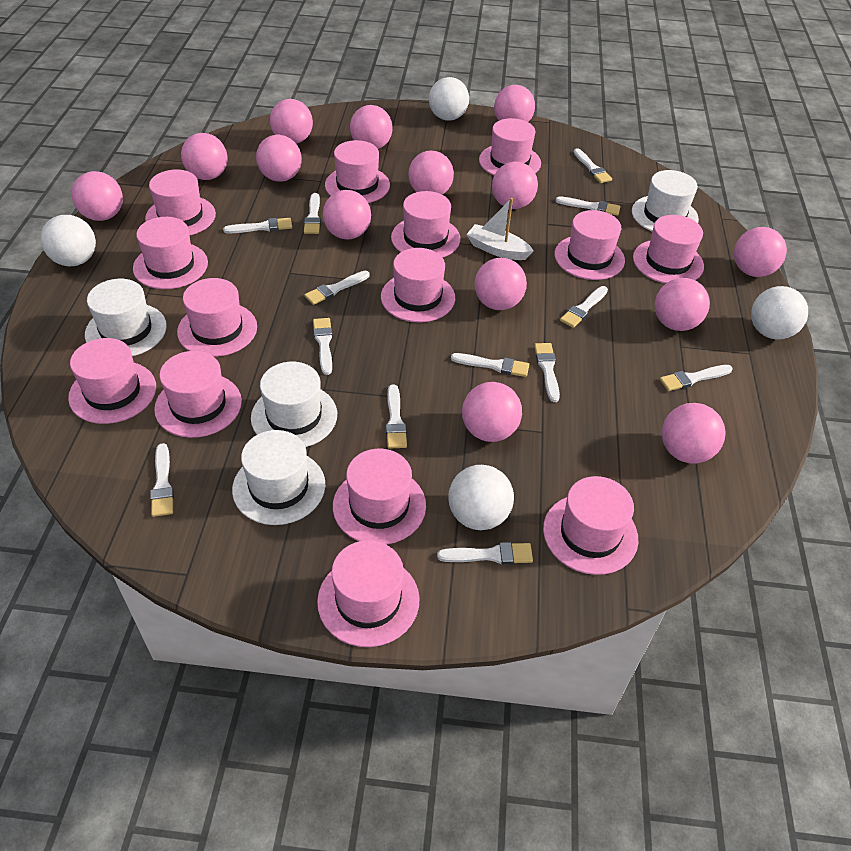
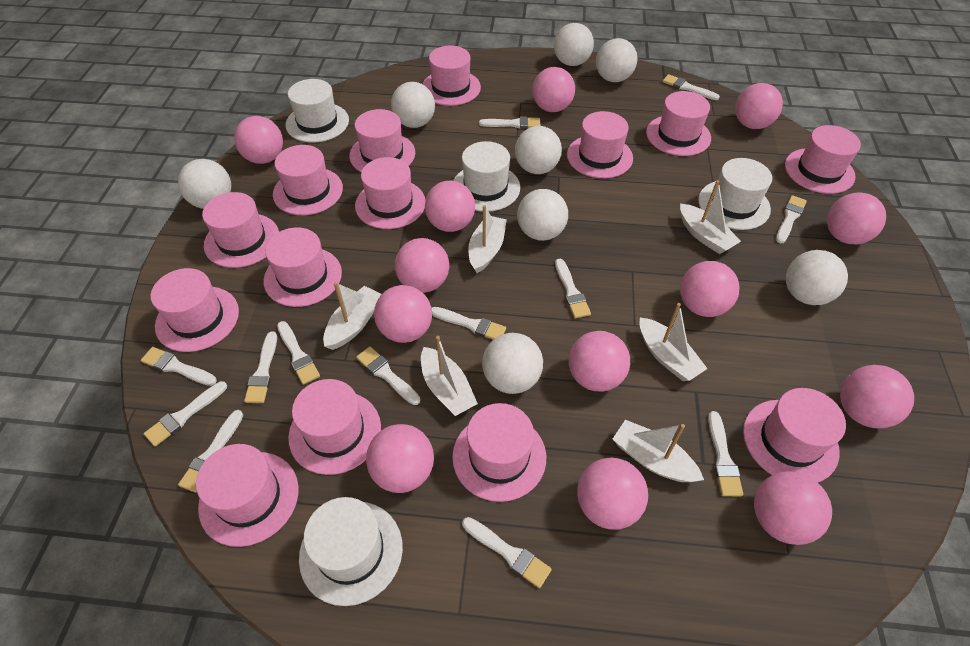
pink ball: 14 -> 13
white ball: 4 -> 8
white boat: 1 -> 6

